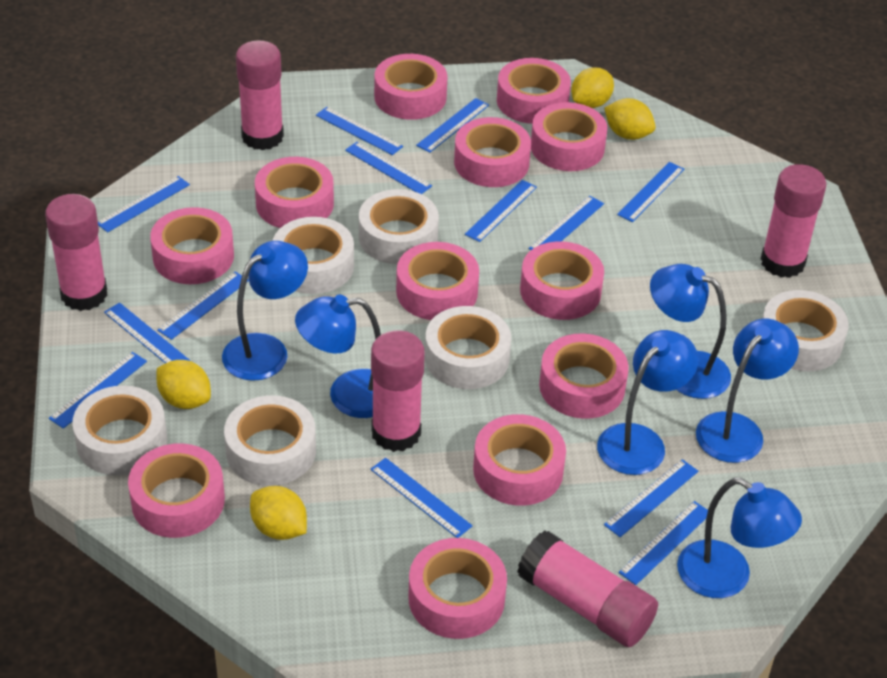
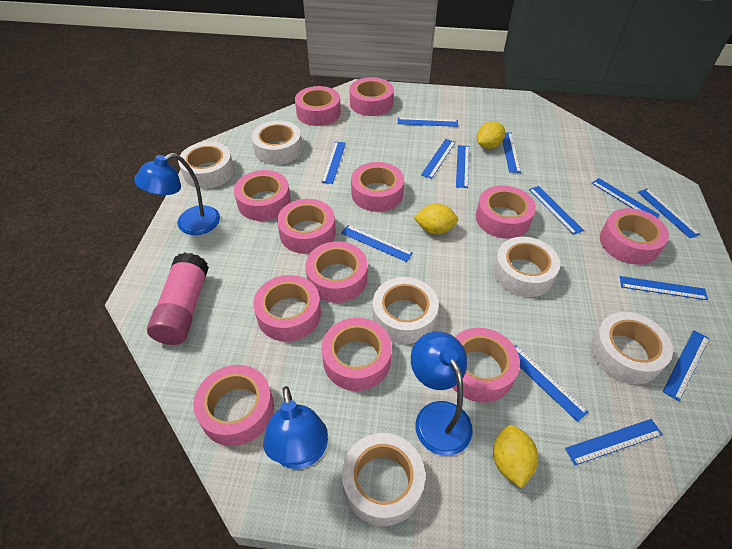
blue lamp: 6 -> 3
pink glue stick: 5 -> 1
yellow lemon: 4 -> 3

